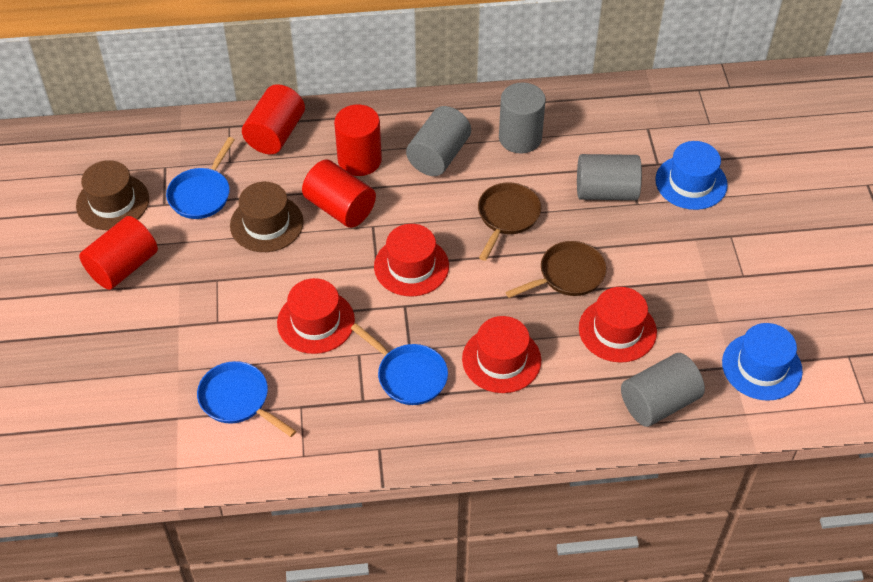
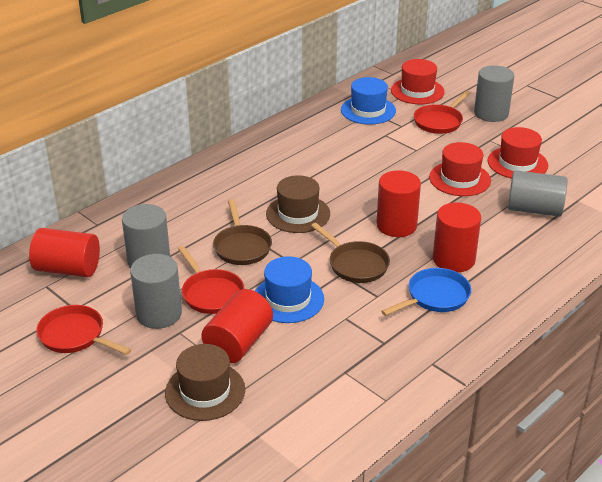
blue pan: 3 -> 1
red hat: 4 -> 3
red pan: 0 -> 3

